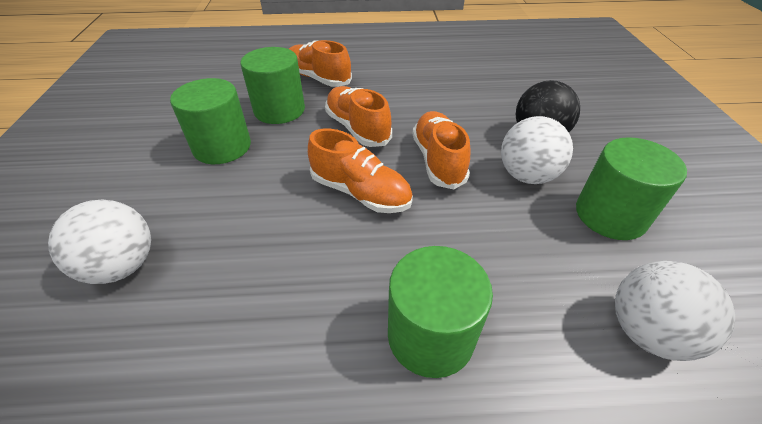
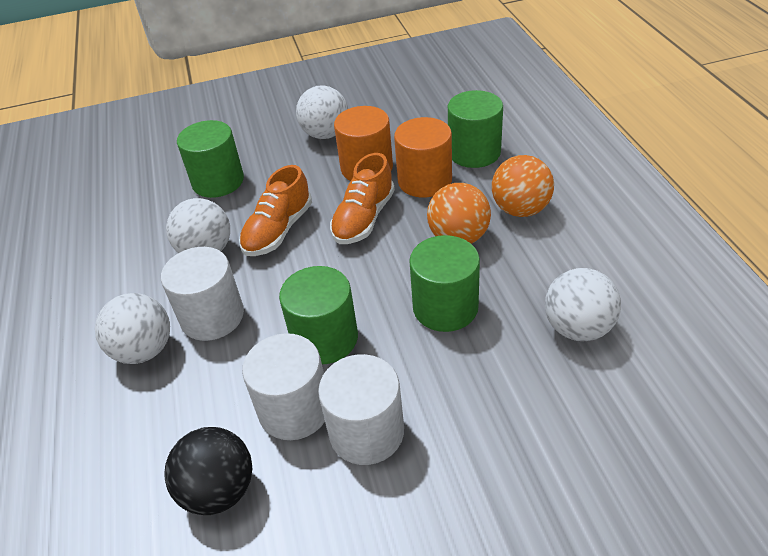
orange ball: 0 -> 2
orange cylinder: 0 -> 2
orange shoe: 4 -> 2
white ball: 3 -> 4
white cylinder: 0 -> 3

